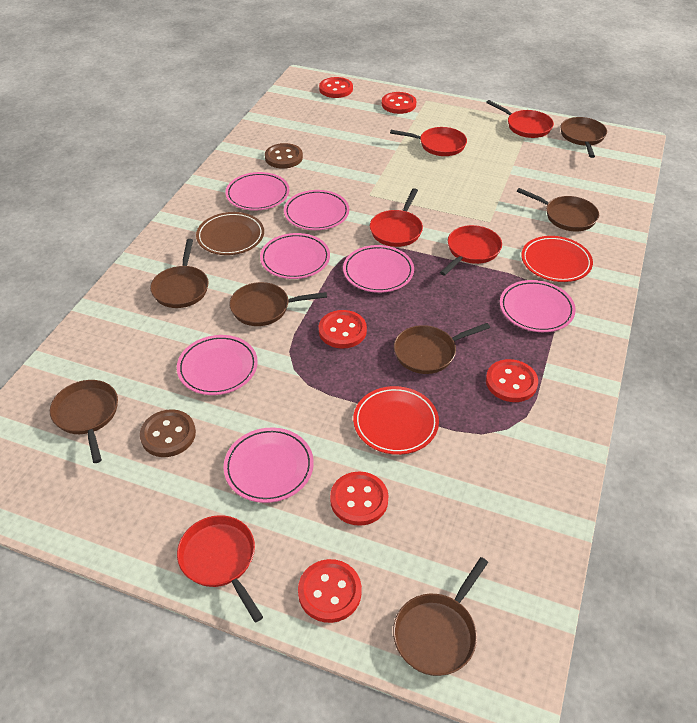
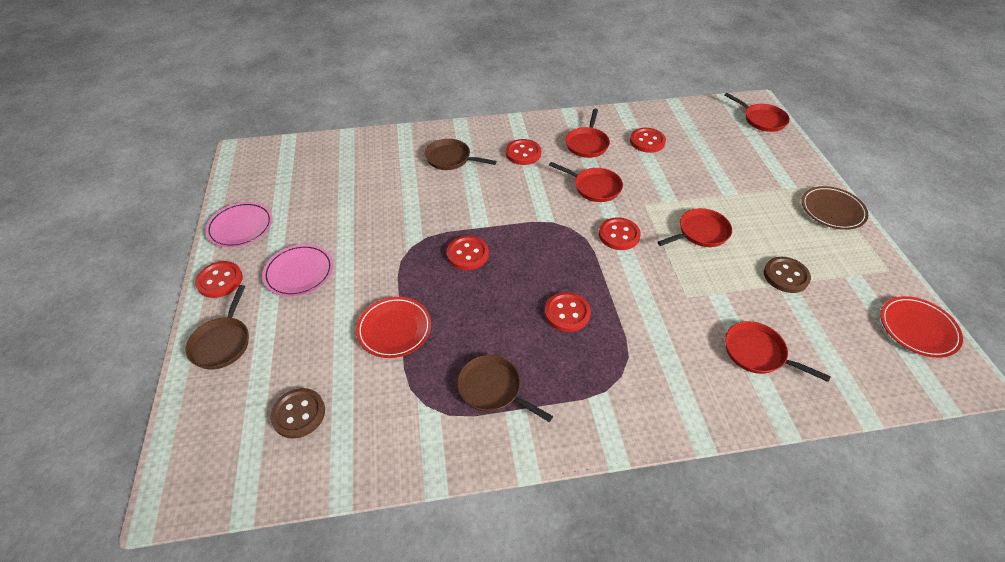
brown pan: 7 -> 3
pink plate: 7 -> 2

